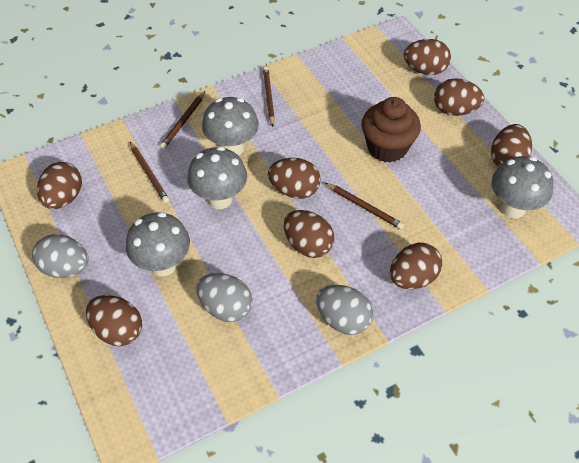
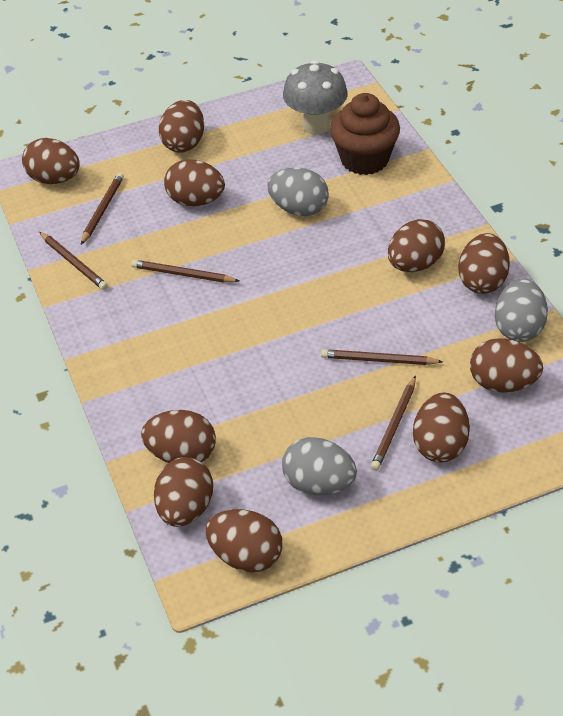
brown egg: 8 -> 10
brown pencil: 4 -> 5
grey mushroom: 4 -> 1

